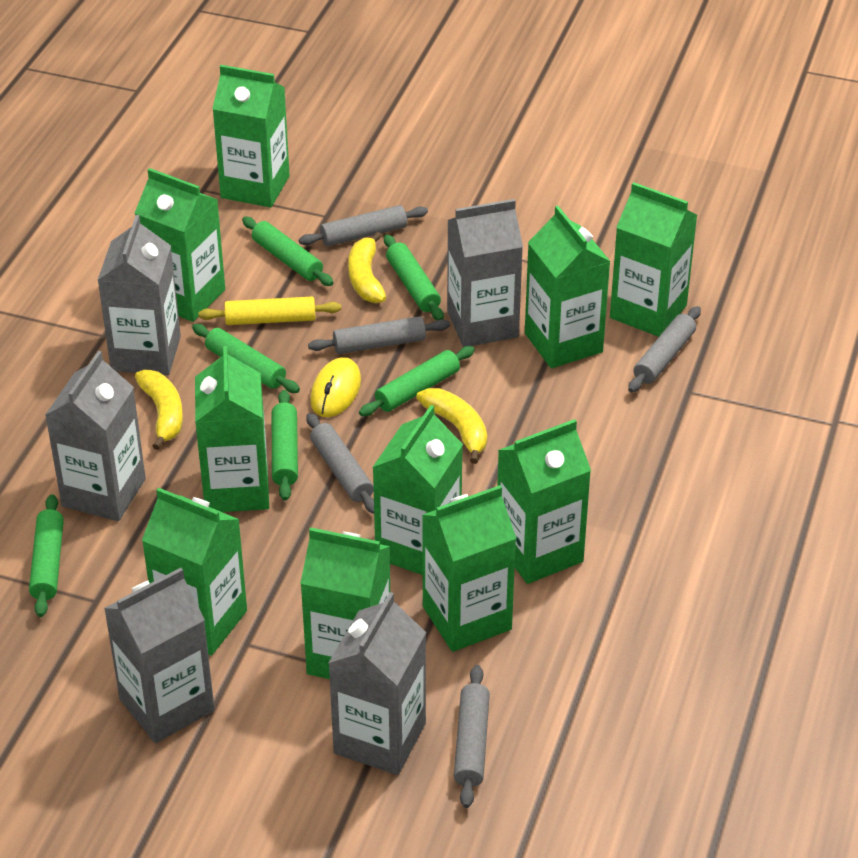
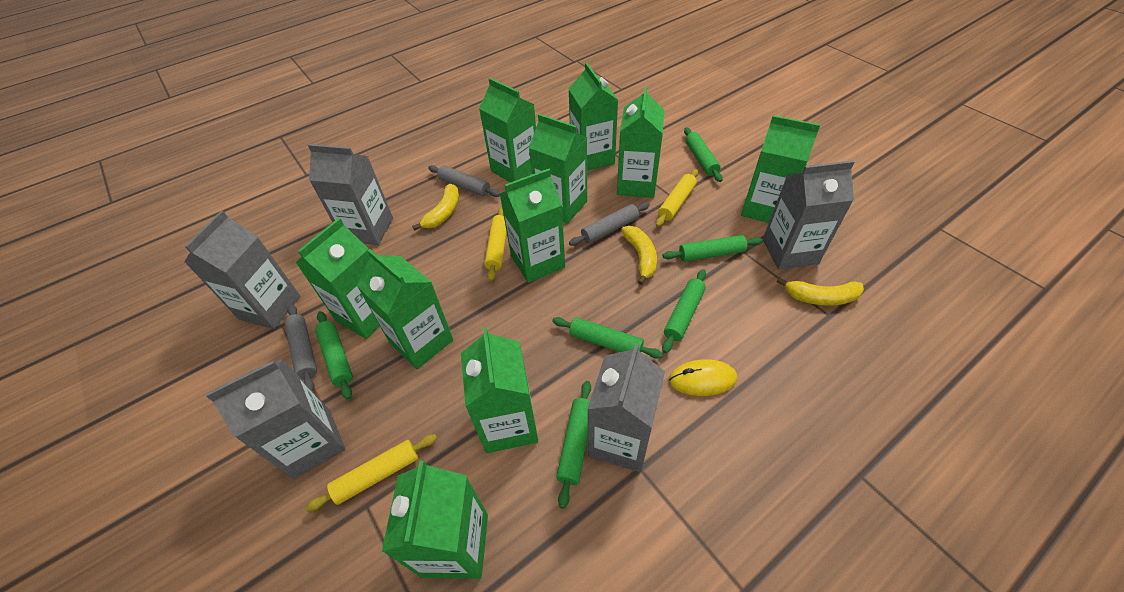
grey rolling pin: 5 -> 3
yellow rolling pin: 1 -> 3

